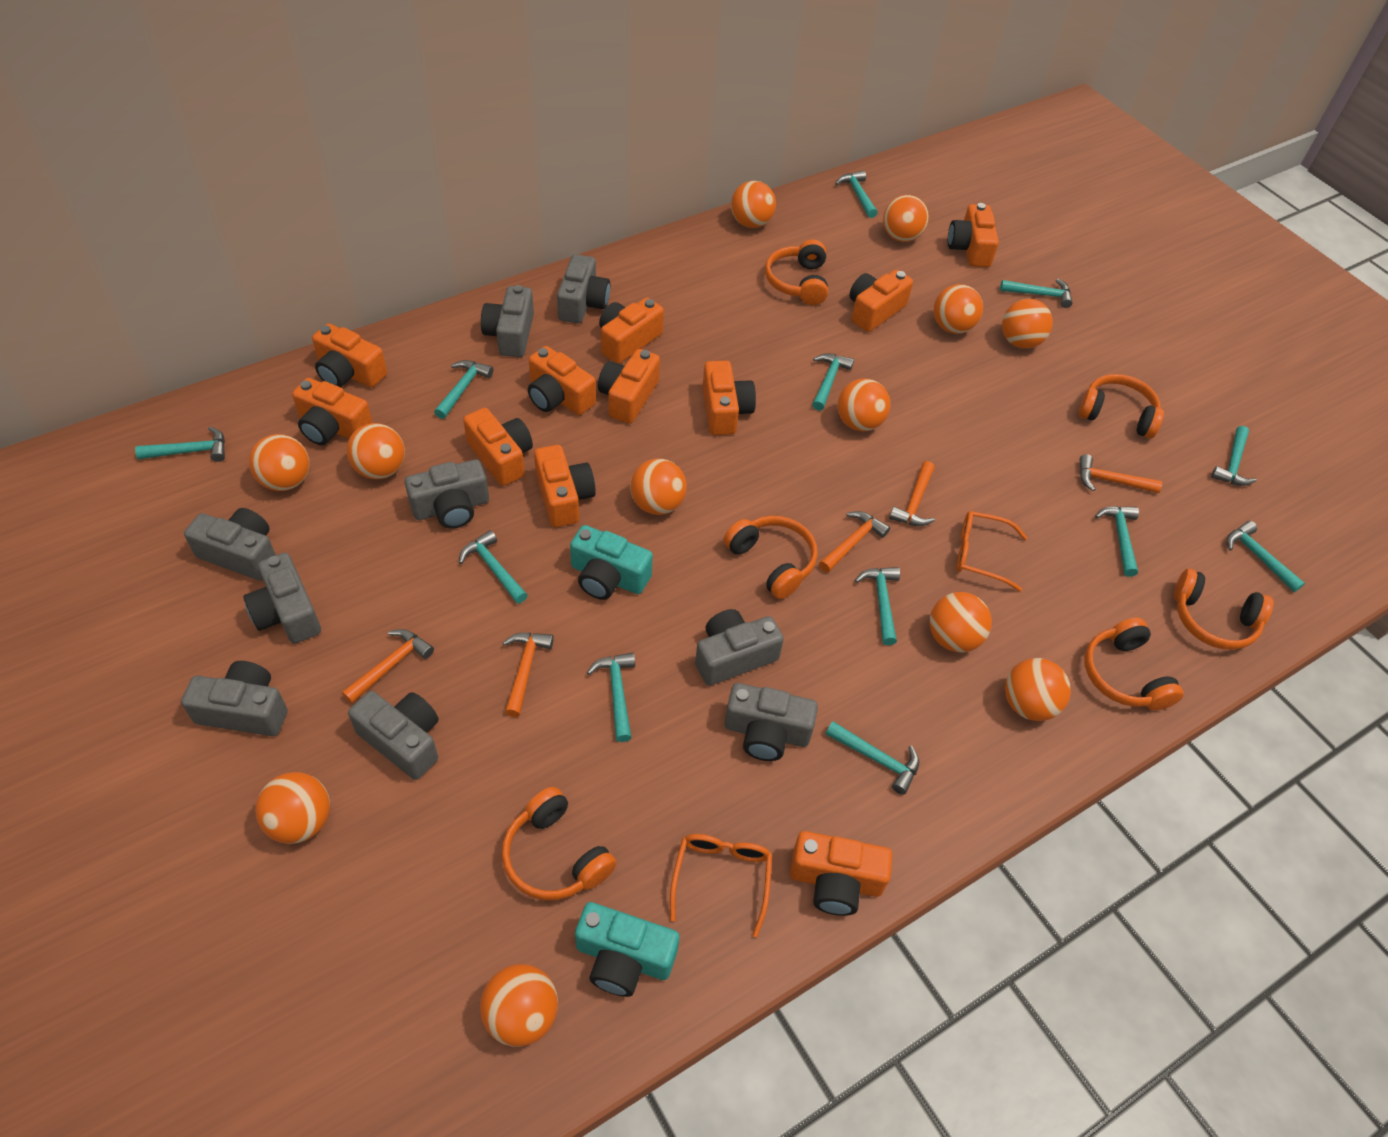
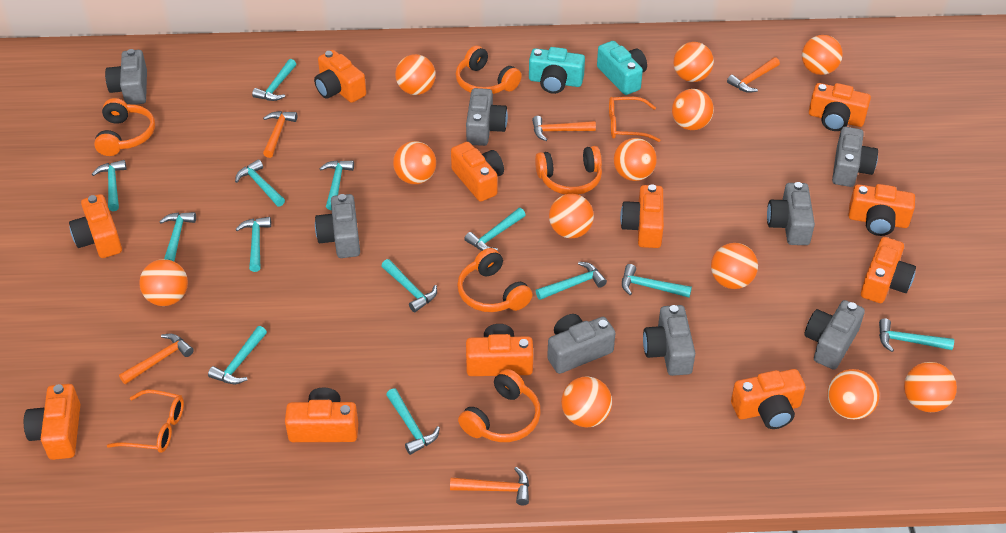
grey camera: 9 -> 8
orange headphones: 6 -> 5
turquoise hammer: 12 -> 13

